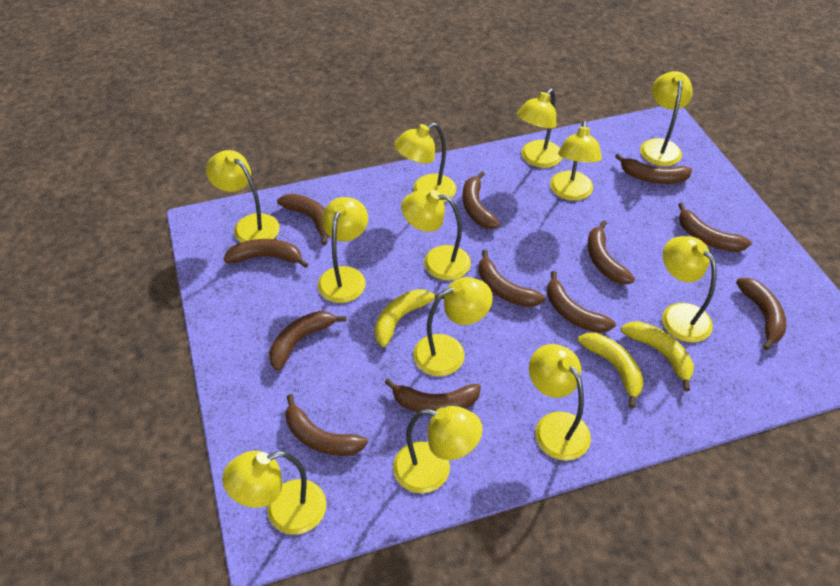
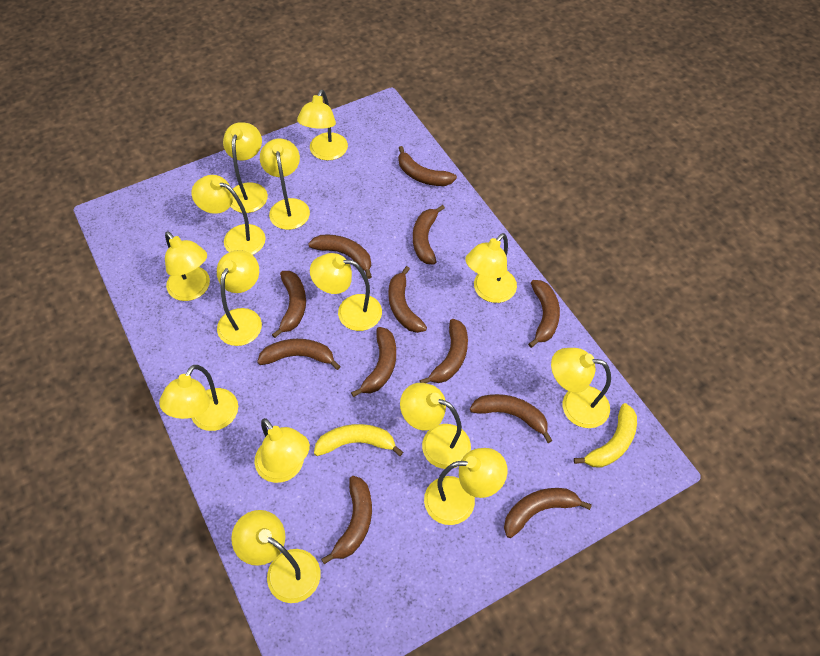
yellow banana: 3 -> 2
yellow lamp: 12 -> 14

